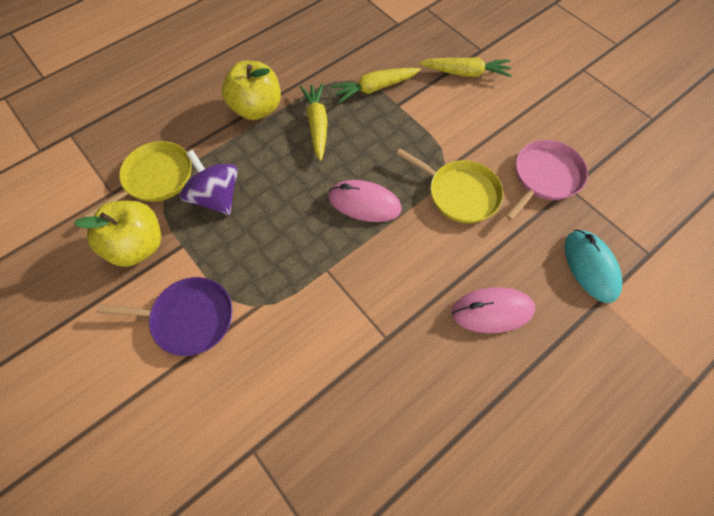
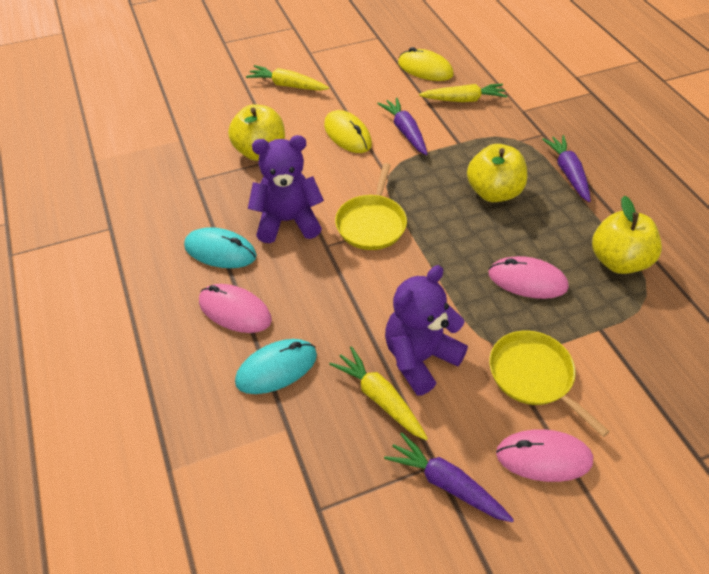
pink mouse: 2 -> 3
pink pan: 1 -> 0
purple carrot: 0 -> 3
purple pan: 1 -> 0
purple spinning top: 1 -> 0
purple teddy bear: 0 -> 2
turquoise mouse: 1 -> 2
yellow apple: 2 -> 3
yellow mouse: 0 -> 2

